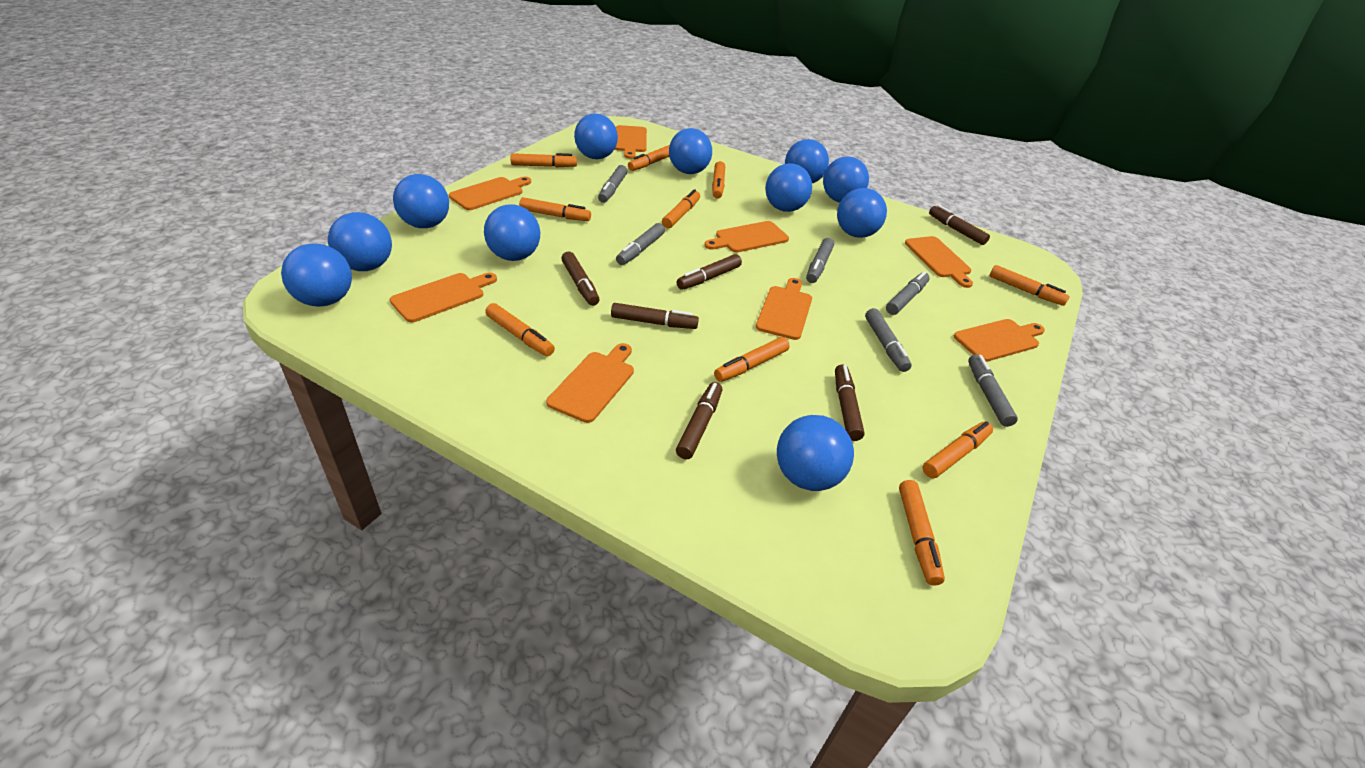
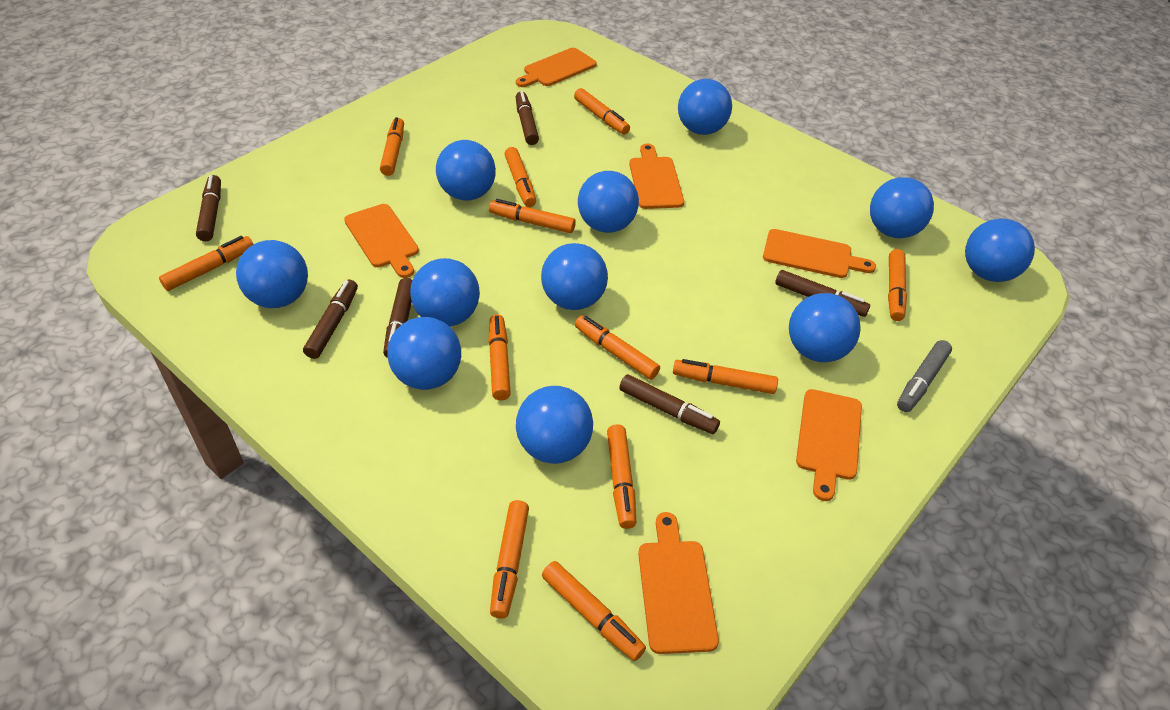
grey marker: 6 -> 1
orange cutting board: 8 -> 6
orange marker: 10 -> 12

